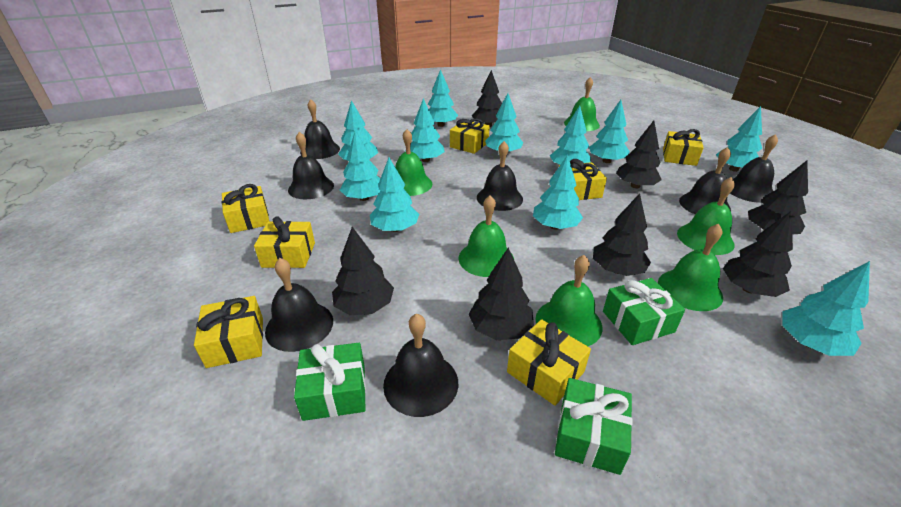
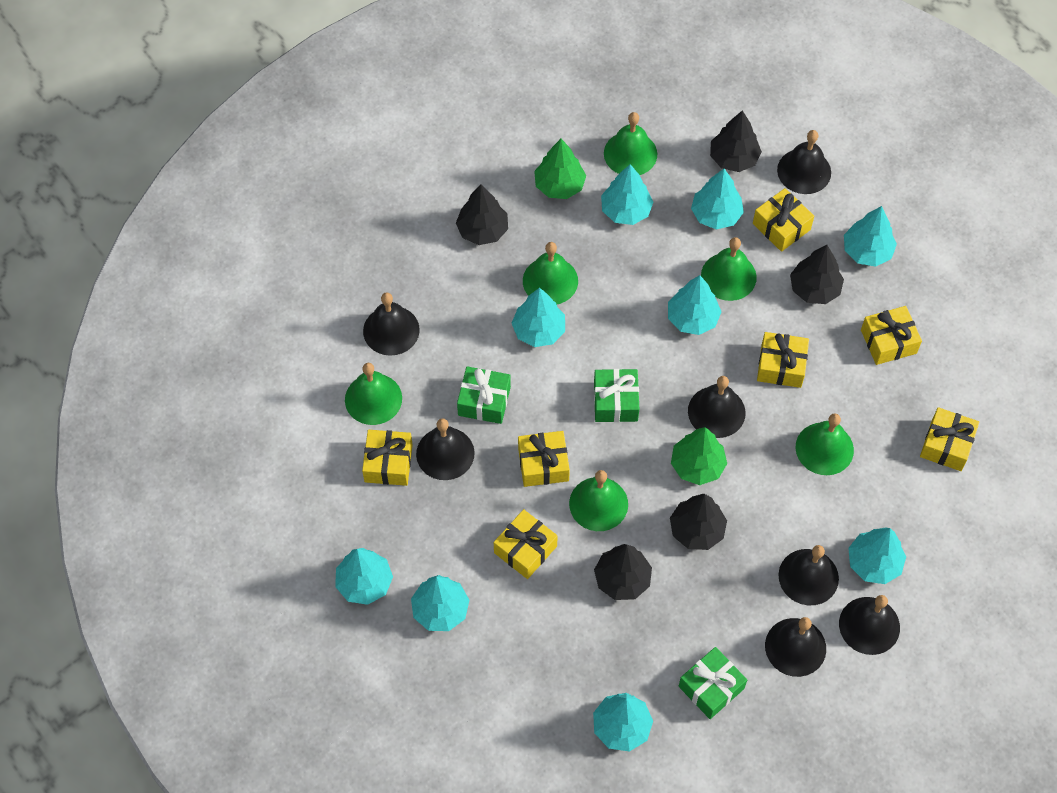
black tree: 7 -> 5
green tree: 0 -> 2
turquoise tree: 11 -> 9

